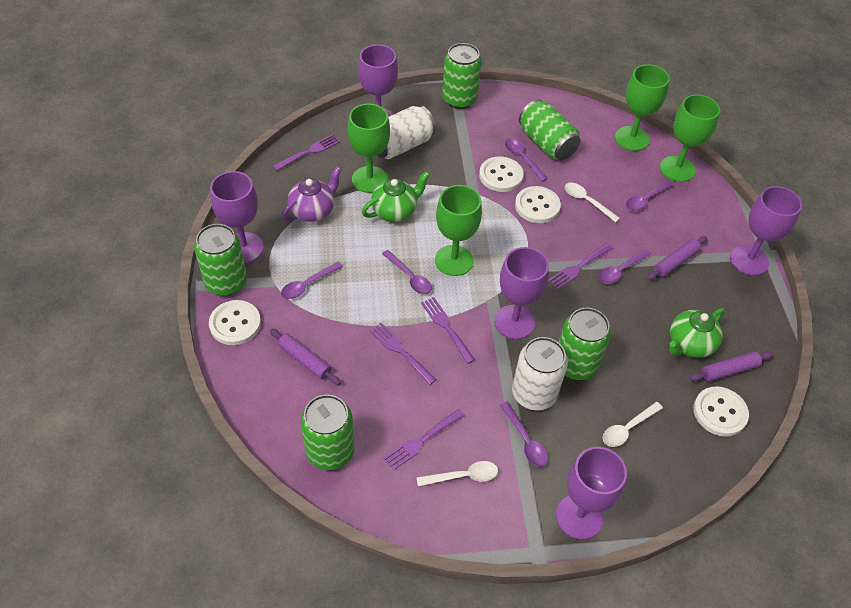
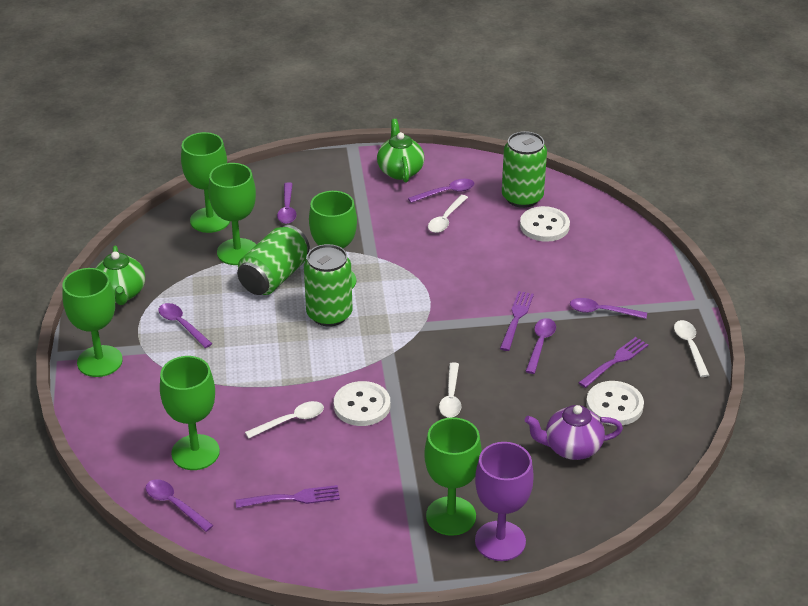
green can: 5 -> 3
green goblet: 4 -> 6
purple fork: 5 -> 3
purple goblet: 5 -> 1
purple rolling pin: 3 -> 0
white button: 4 -> 3
white can: 2 -> 0
white spoon: 3 -> 4

